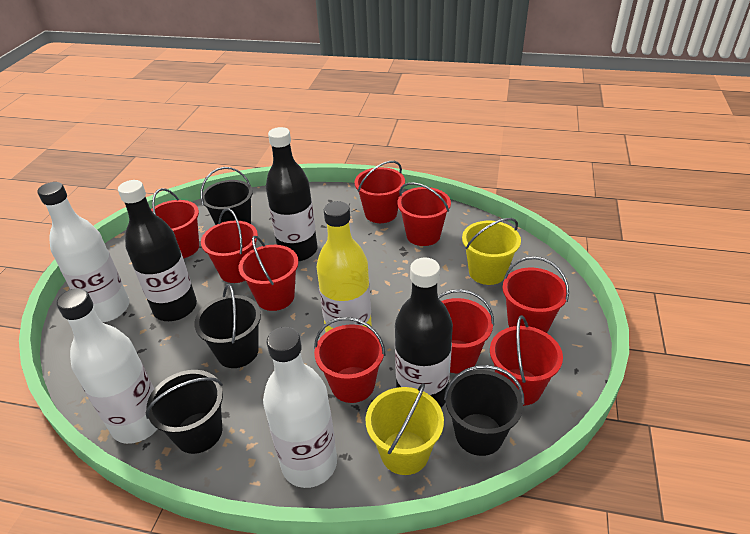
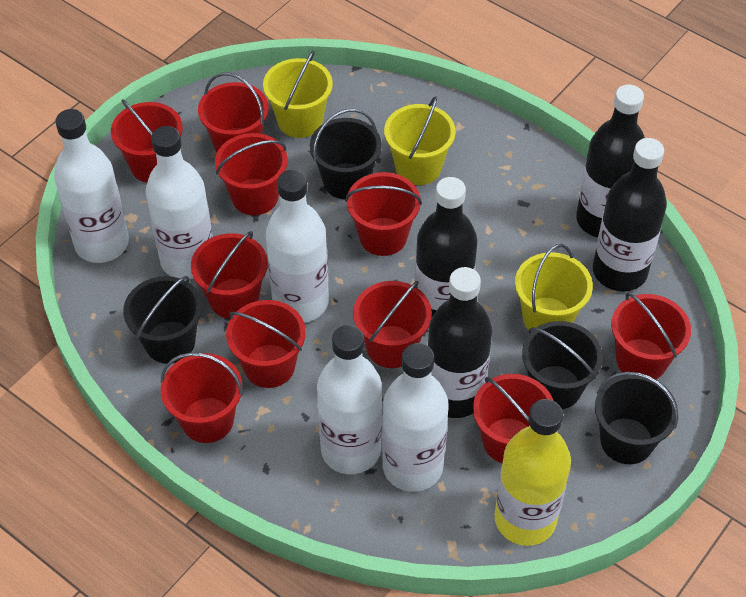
black bottle: 3 -> 4
red bucket: 9 -> 10
white bottle: 3 -> 5
yellow bucket: 2 -> 3

